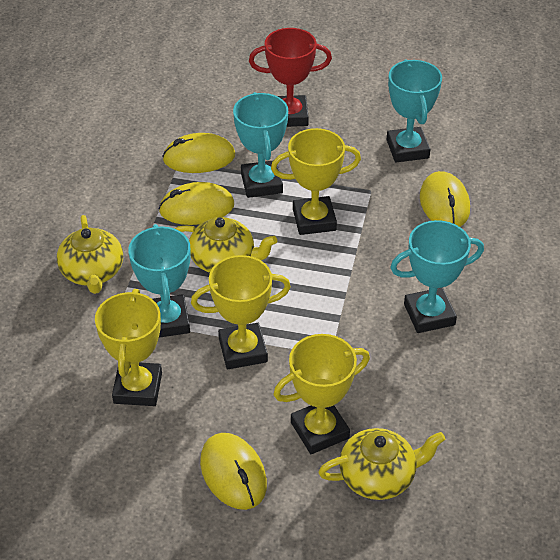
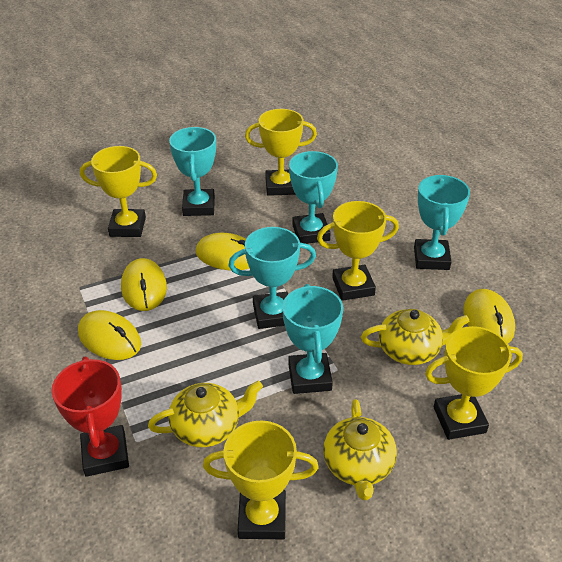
turquoise trophy: 4 -> 5
yellow trophy: 4 -> 5

